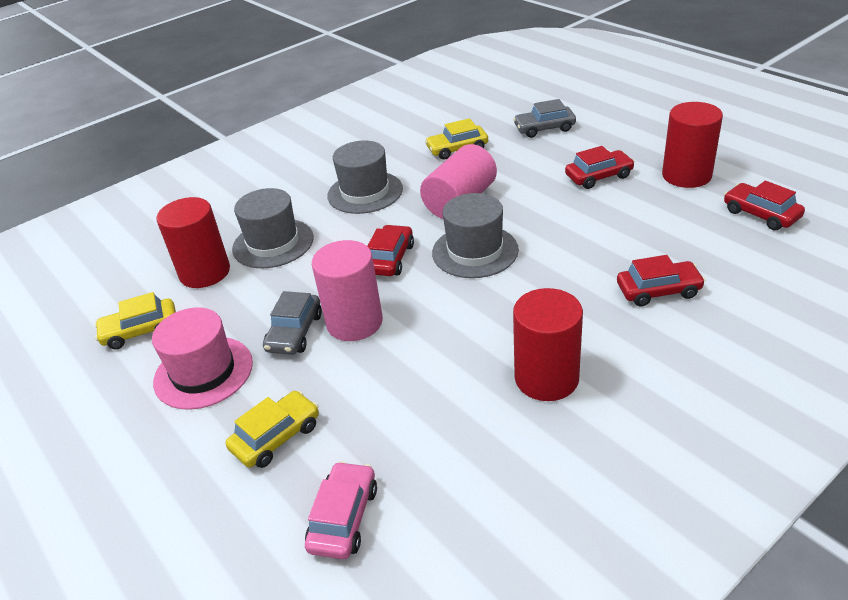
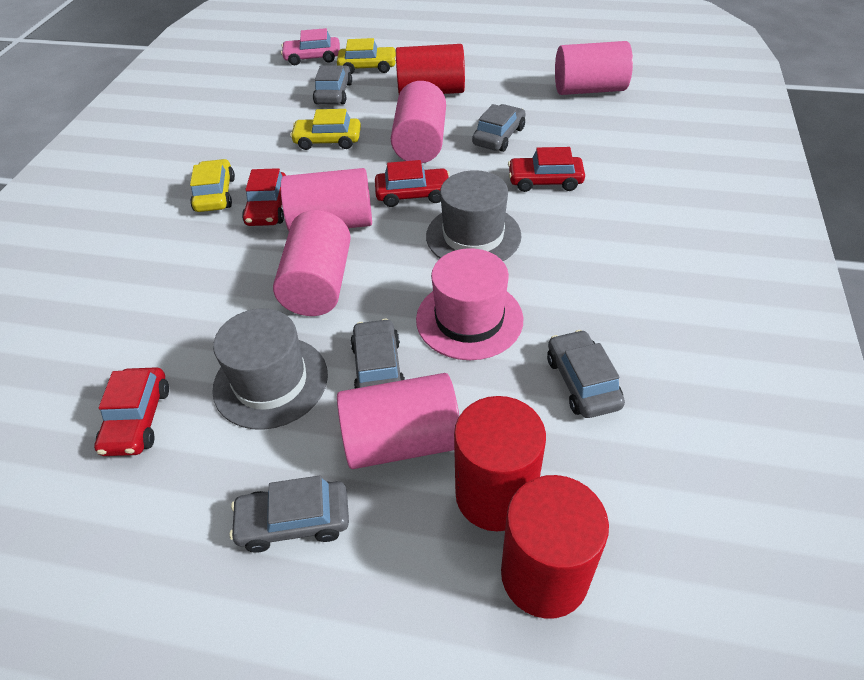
grey car: 2 -> 5
grey hat: 3 -> 2
pink cylinder: 2 -> 5

